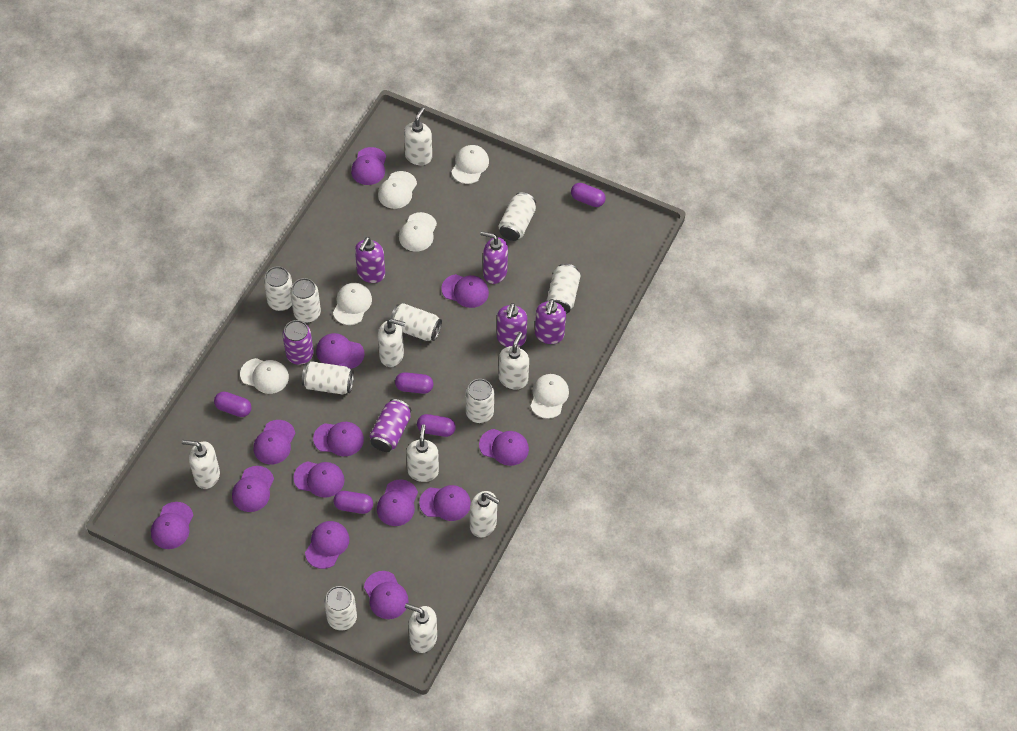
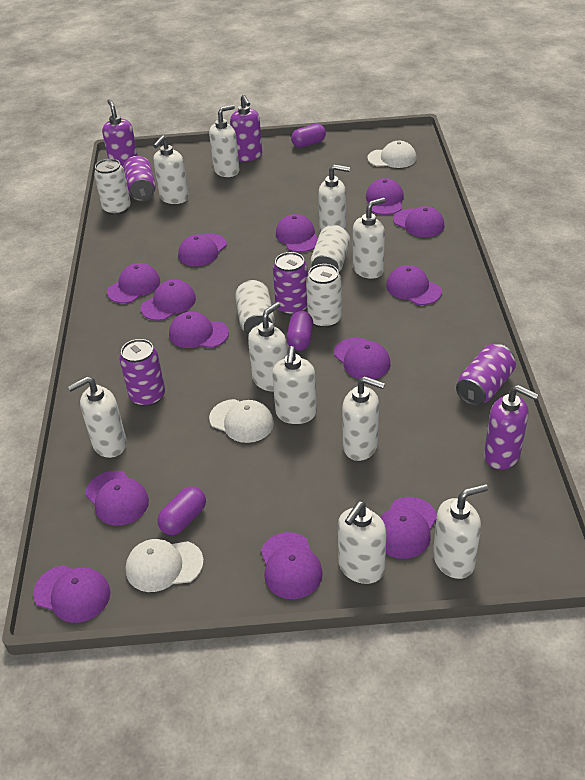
purple can: 2 -> 4
purple capsule: 5 -> 3
purple soap dispenser: 4 -> 3
white can: 8 -> 4
white cap: 6 -> 3
white soap dispenser: 7 -> 10

